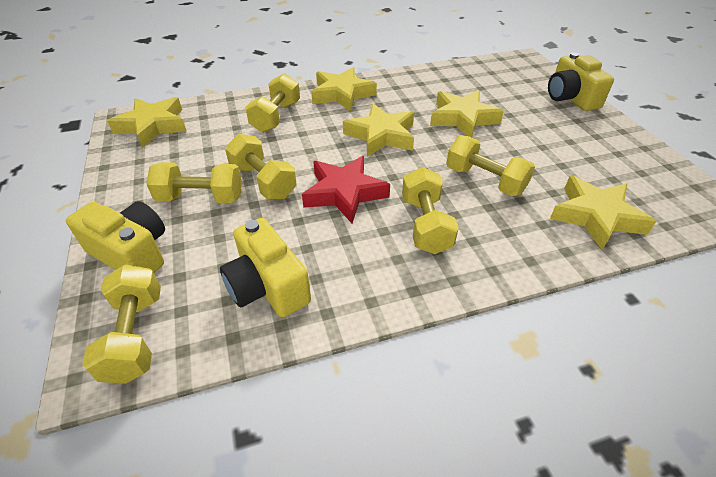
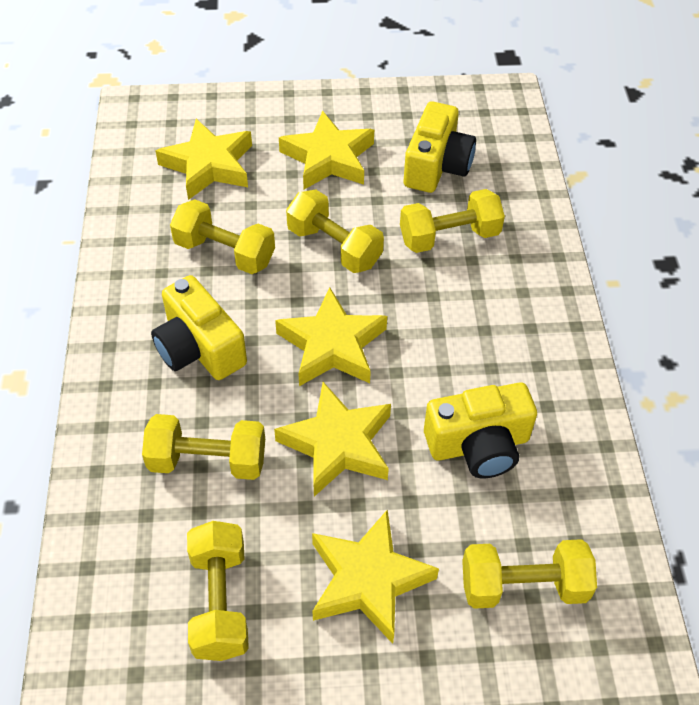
red star: 1 -> 0

